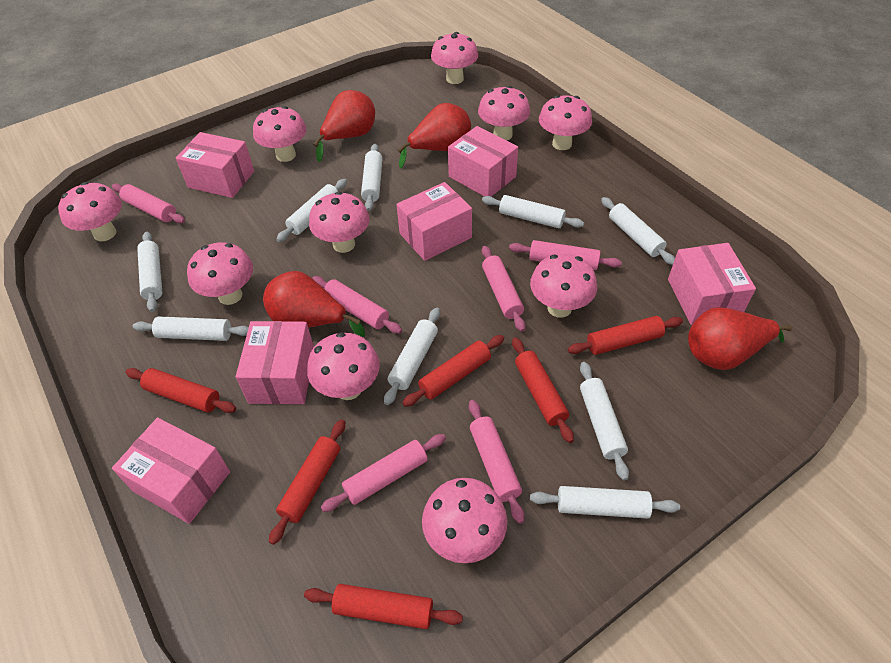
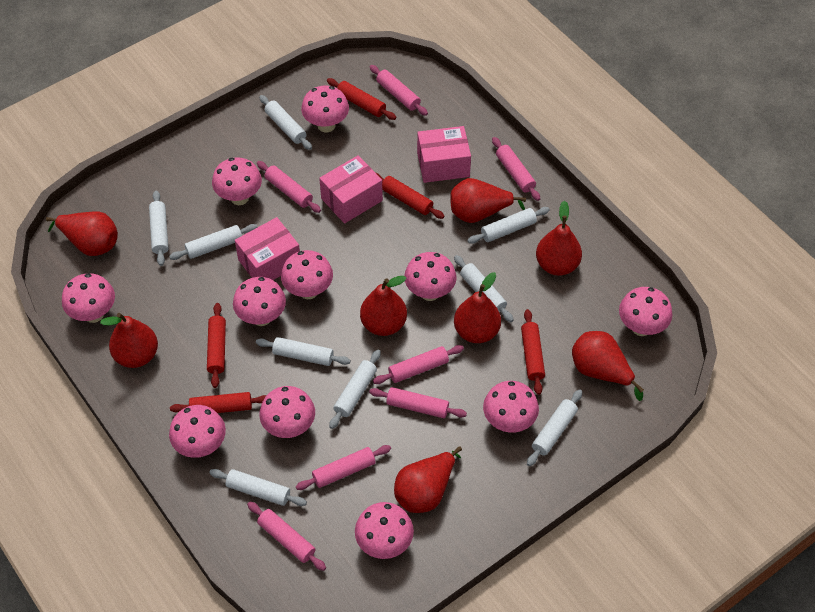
pink box: 6 -> 3
pink mushroom: 10 -> 11
pink rolling pin: 6 -> 7
red pear: 4 -> 8
red rolling pin: 6 -> 5

